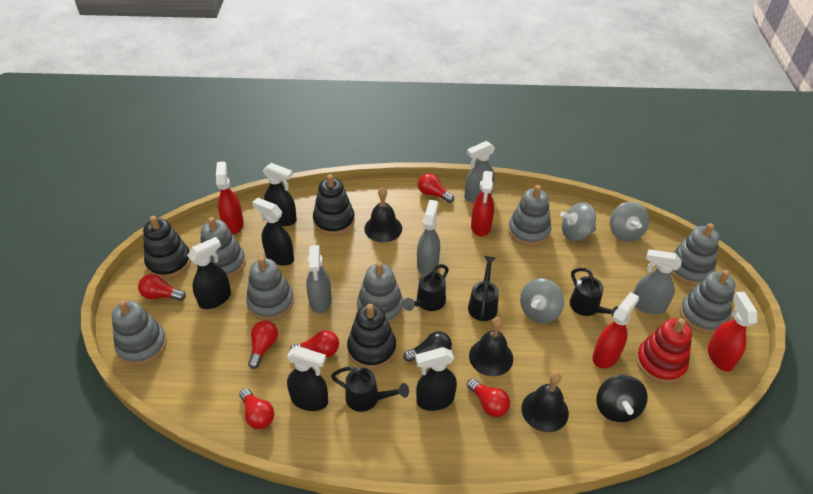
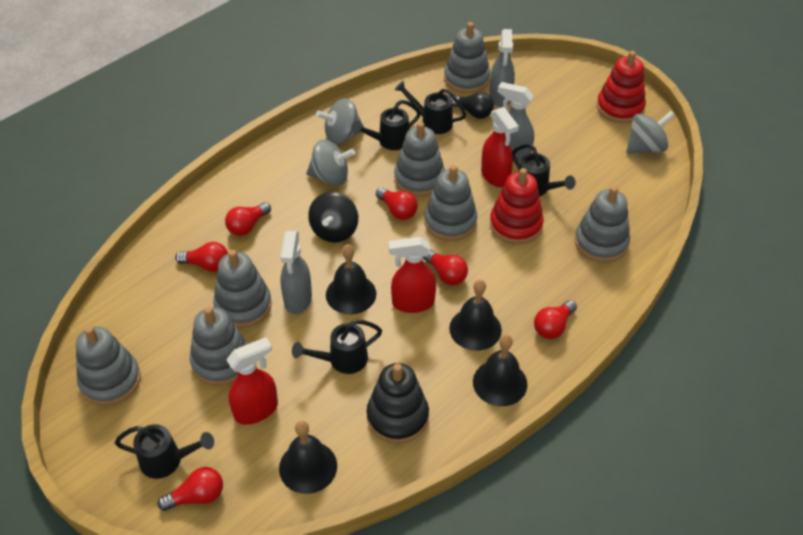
black bell: 3 -> 4
black spray bottle: 5 -> 0
black stacking toy: 3 -> 1
black watering can: 4 -> 5
grey spray bottle: 4 -> 3
red spray bottle: 4 -> 3
red stacking toy: 1 -> 2

